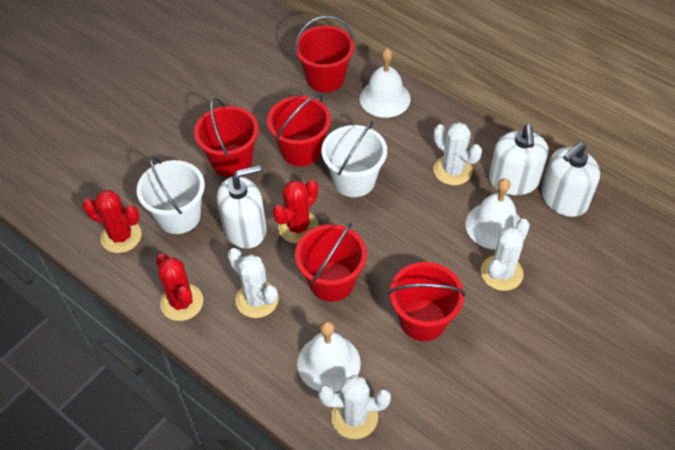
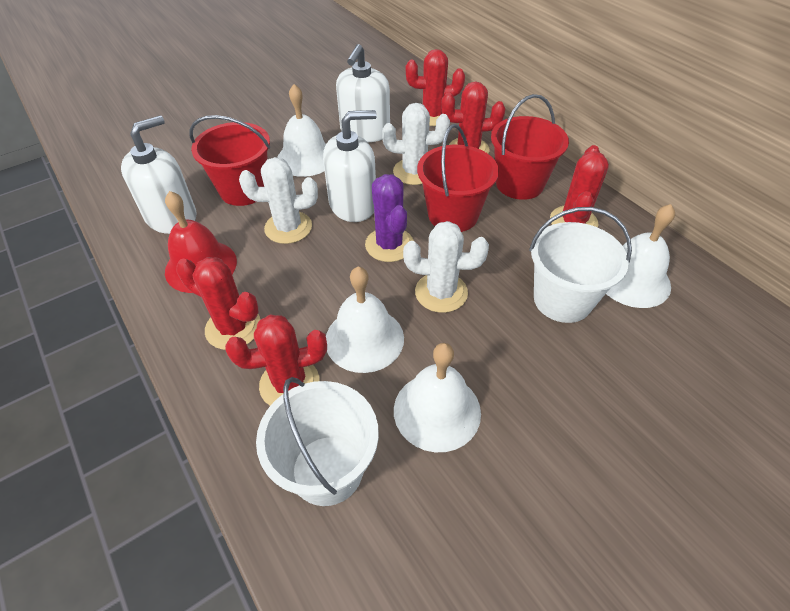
purple cactus: 0 -> 1
red bell: 0 -> 1
red bucket: 5 -> 3
red cactus: 3 -> 5
white bell: 3 -> 4
white cactus: 4 -> 3

